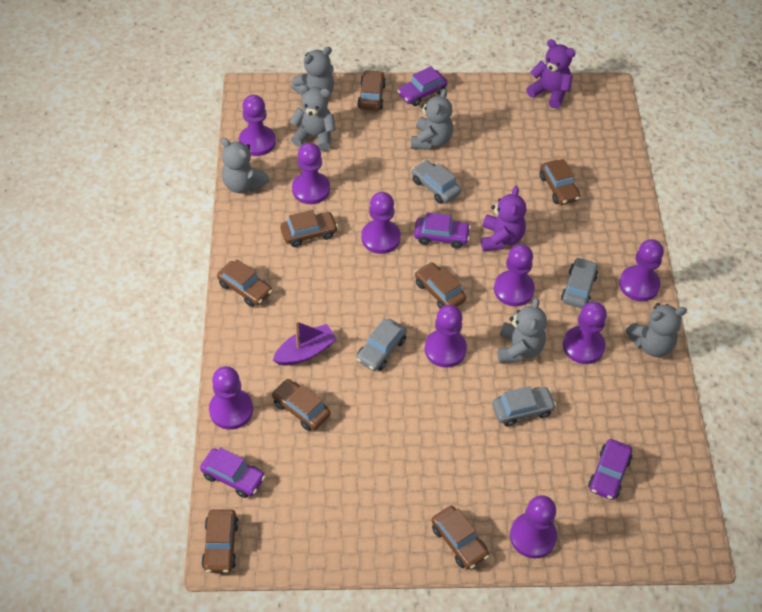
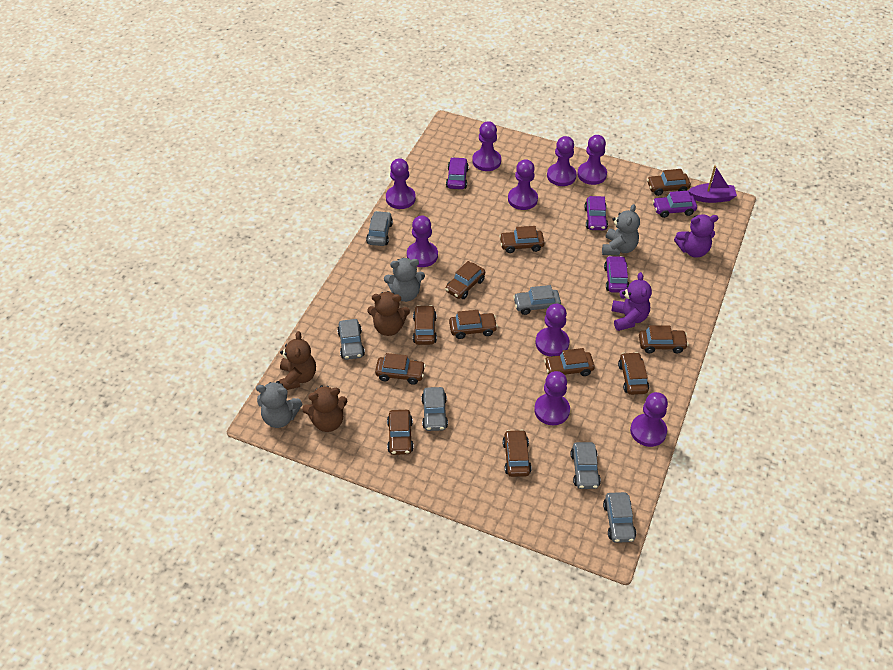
brown car: 8 -> 11
brown teddy bear: 0 -> 3
grey car: 4 -> 6
grey teddy bear: 6 -> 3

